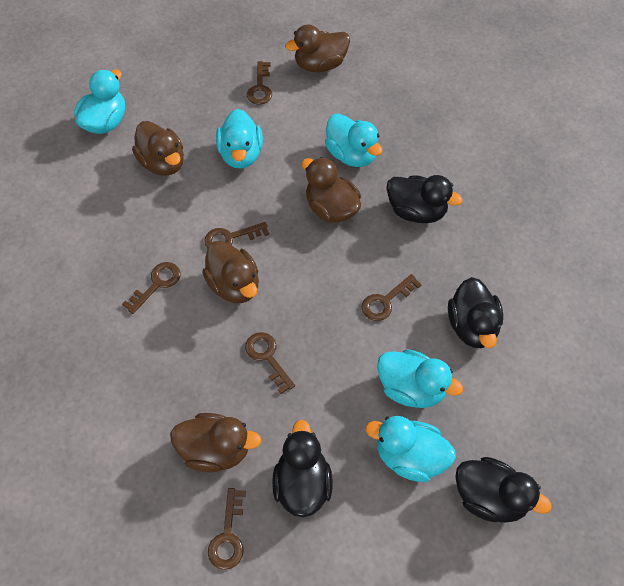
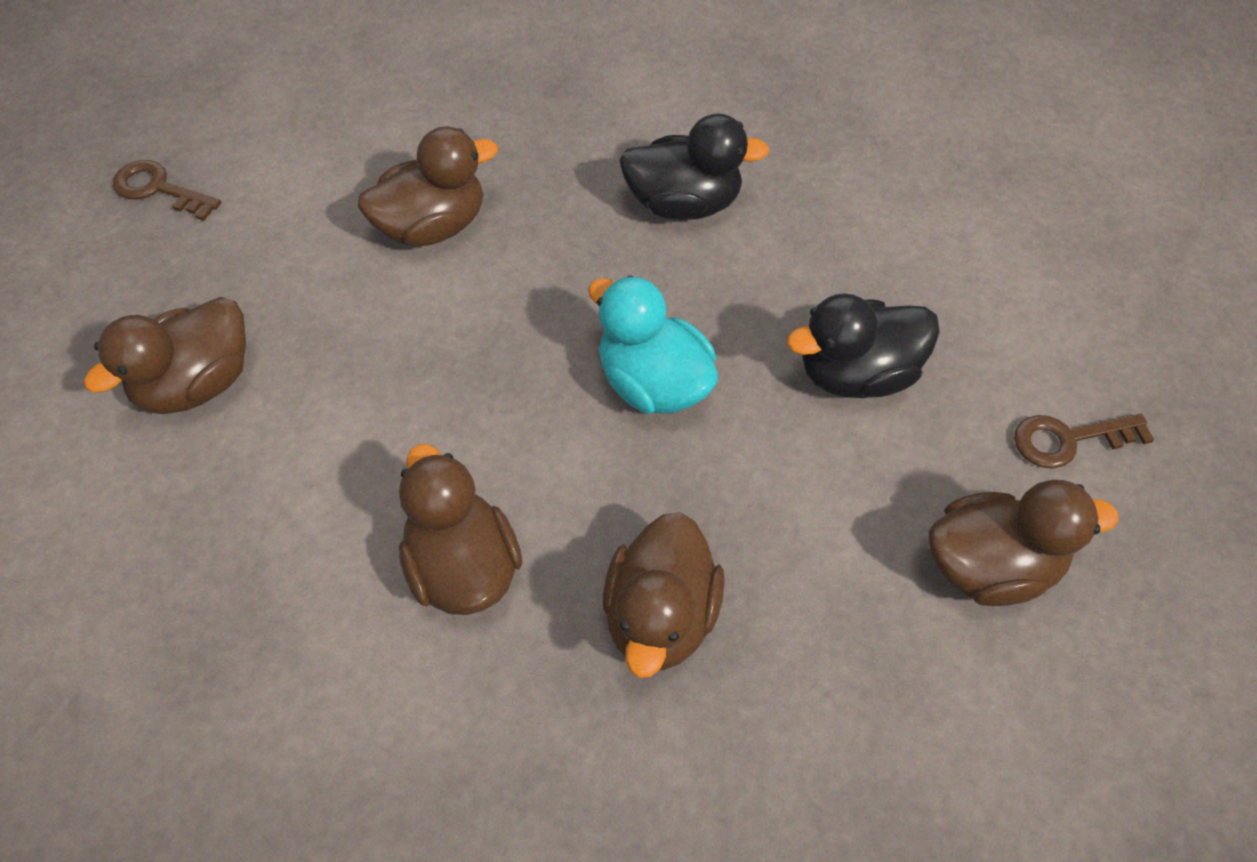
black duck: 4 -> 2
brown key: 6 -> 2
turquoise duck: 5 -> 1

